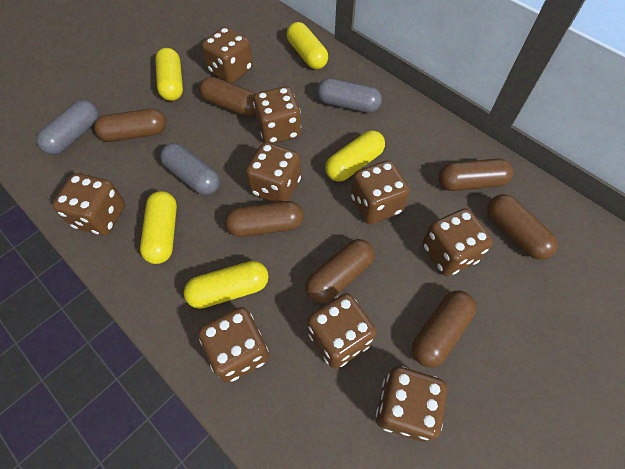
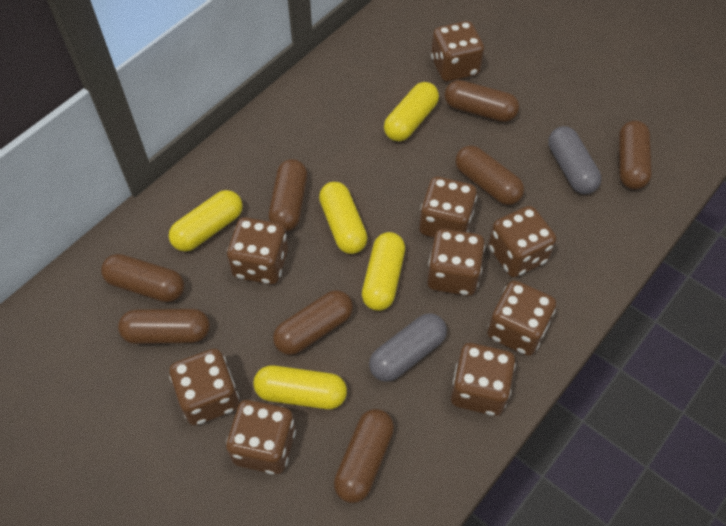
brown capsule: 7 -> 8
grey capsule: 3 -> 2

